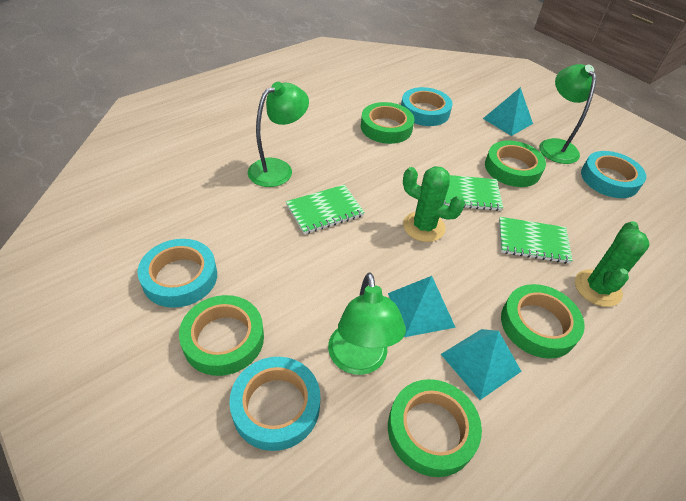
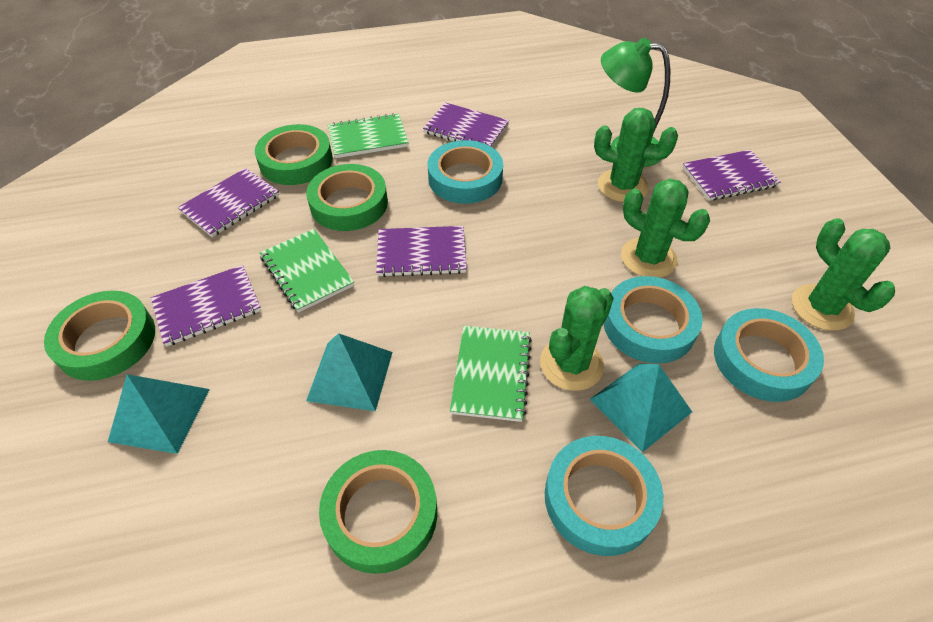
green cactus: 2 -> 4
green lamp: 3 -> 1
green tape: 5 -> 4
purple notebook: 0 -> 5

